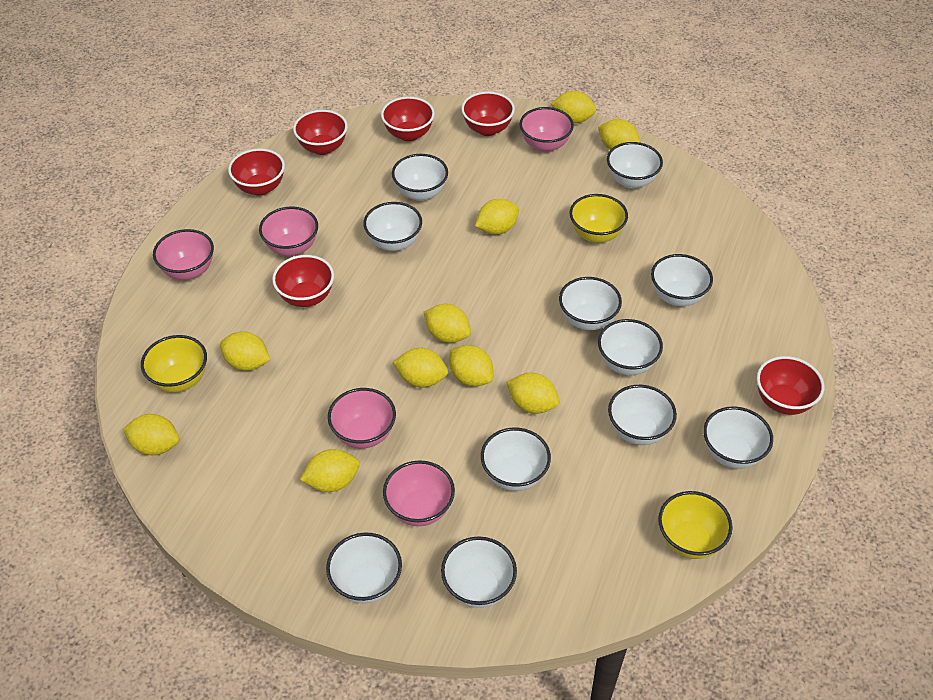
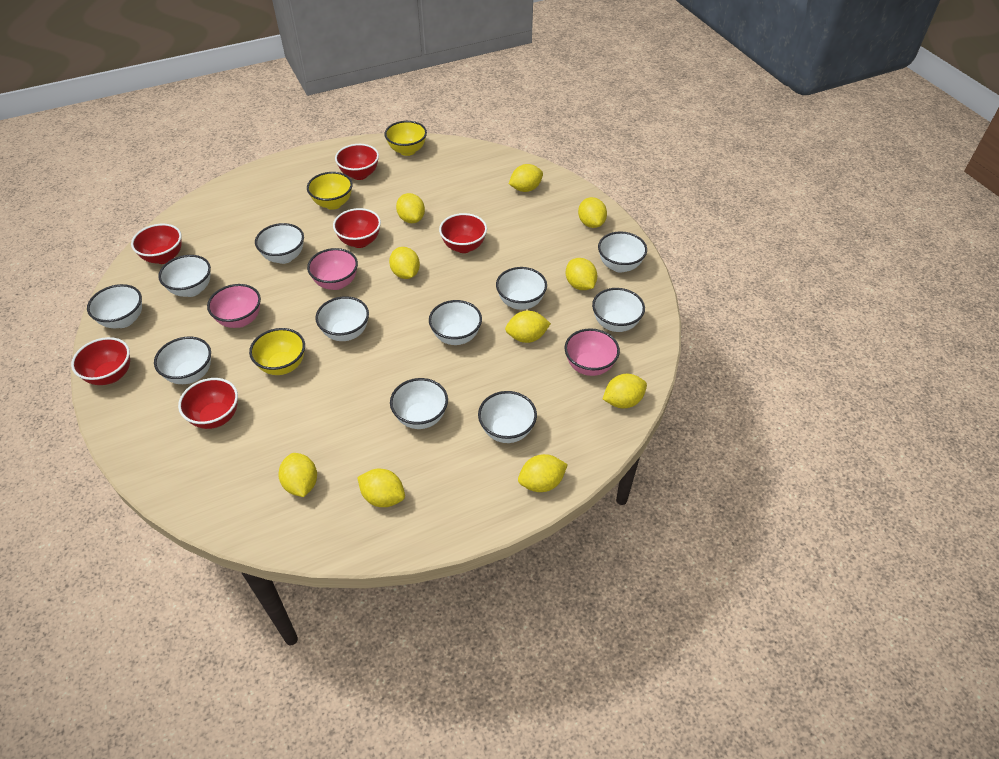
pink bowl: 5 -> 3

